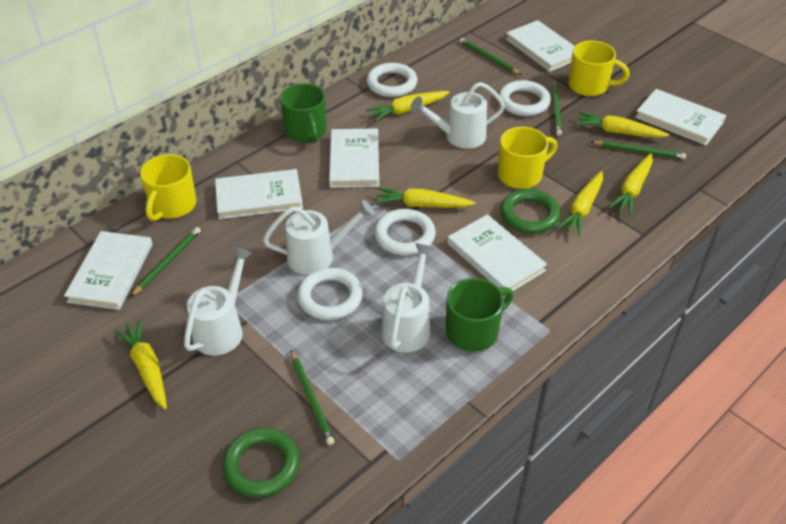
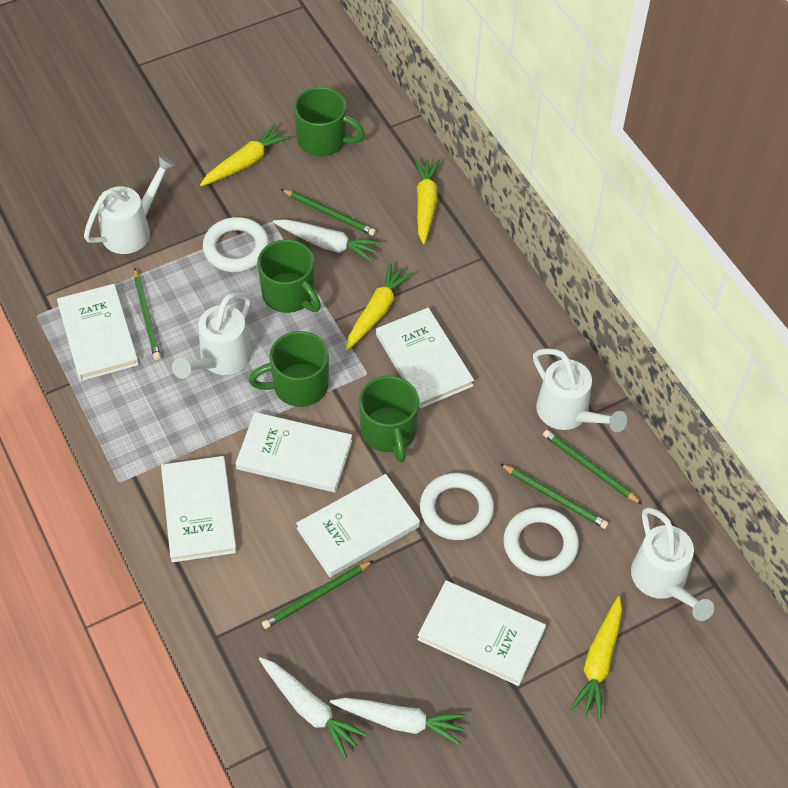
green mug: 2 -> 4
green ring: 2 -> 0
white carrot: 0 -> 3
white ring: 4 -> 3
yellow carrot: 6 -> 4
yellow mug: 3 -> 0

